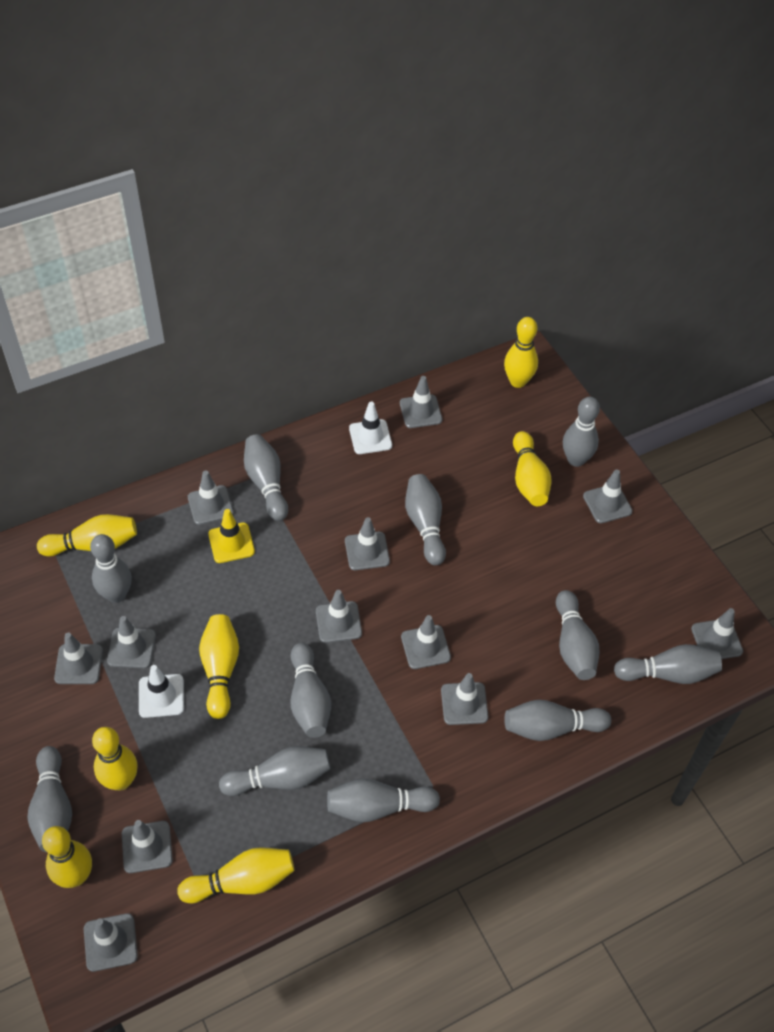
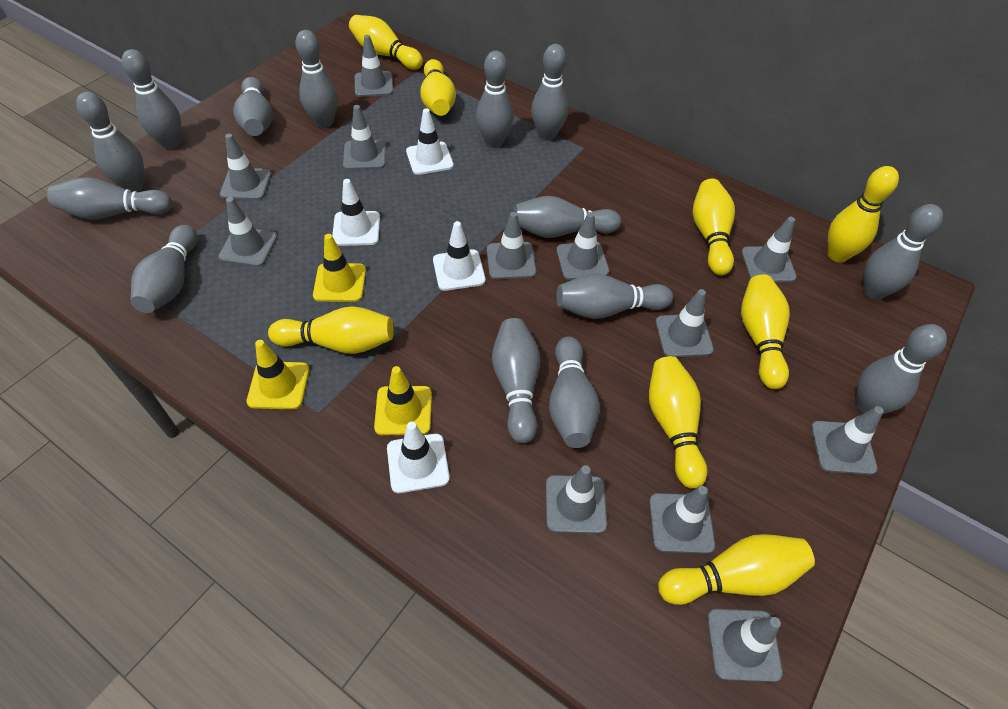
grey bowling pin: 11 -> 14
white traffic cone: 2 -> 4
yellow bowling pin: 7 -> 8
yellow traffic cone: 1 -> 3

